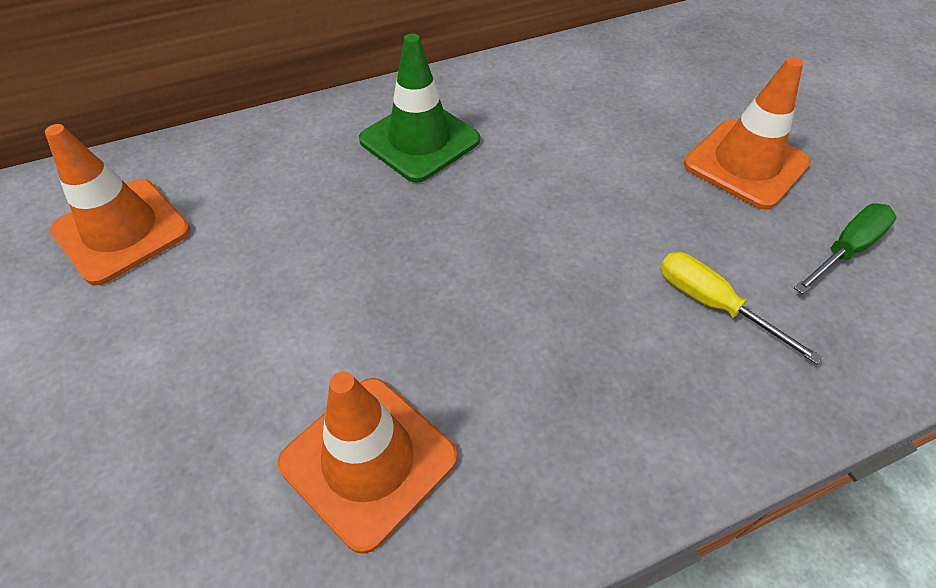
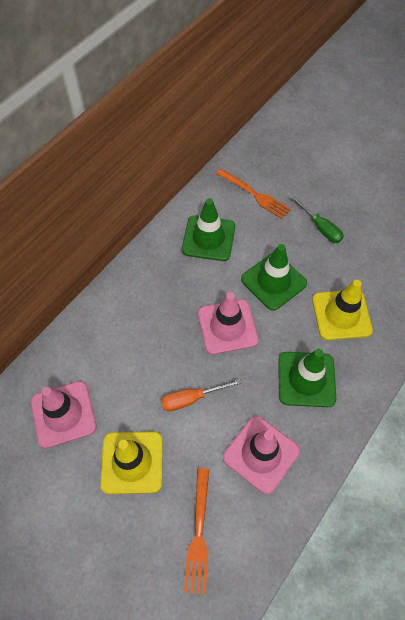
green traffic cone: 1 -> 3
orange fork: 0 -> 2
orange screwdriver: 0 -> 1
orange traffic cone: 3 -> 0
pink traffic cone: 0 -> 3
yellow screwdriver: 1 -> 0
yellow traffic cone: 0 -> 2

